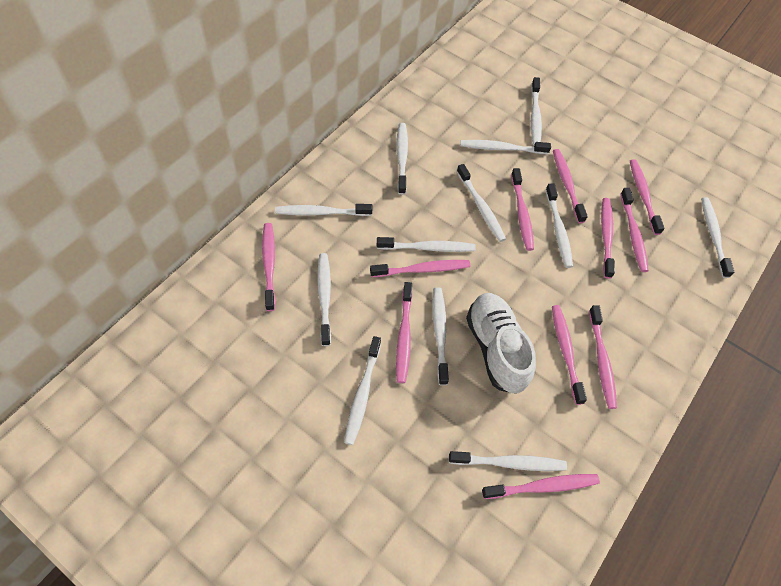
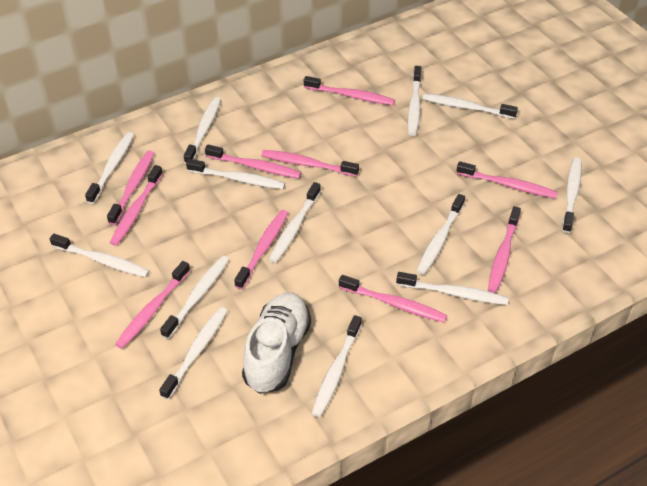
pink toothbrush: 11 -> 10
white toothbrush: 12 -> 13

